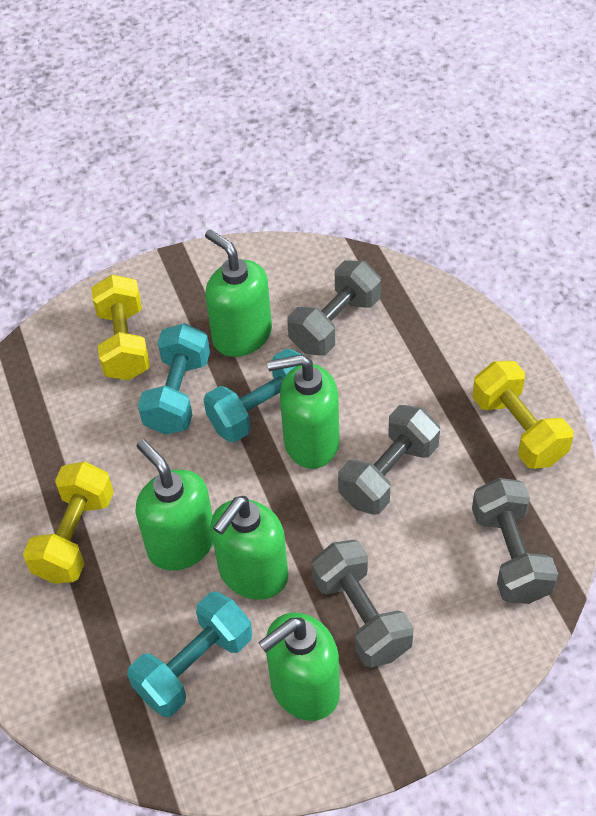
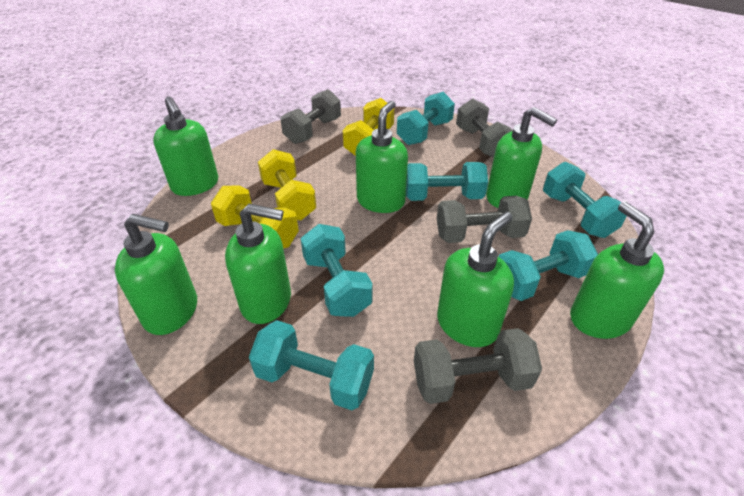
green soap dispenser: 5 -> 7
turquoise dumbbell: 3 -> 6

